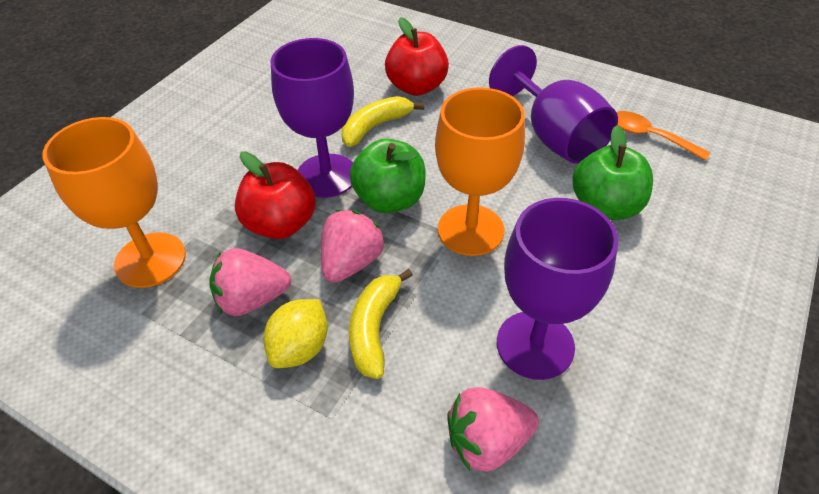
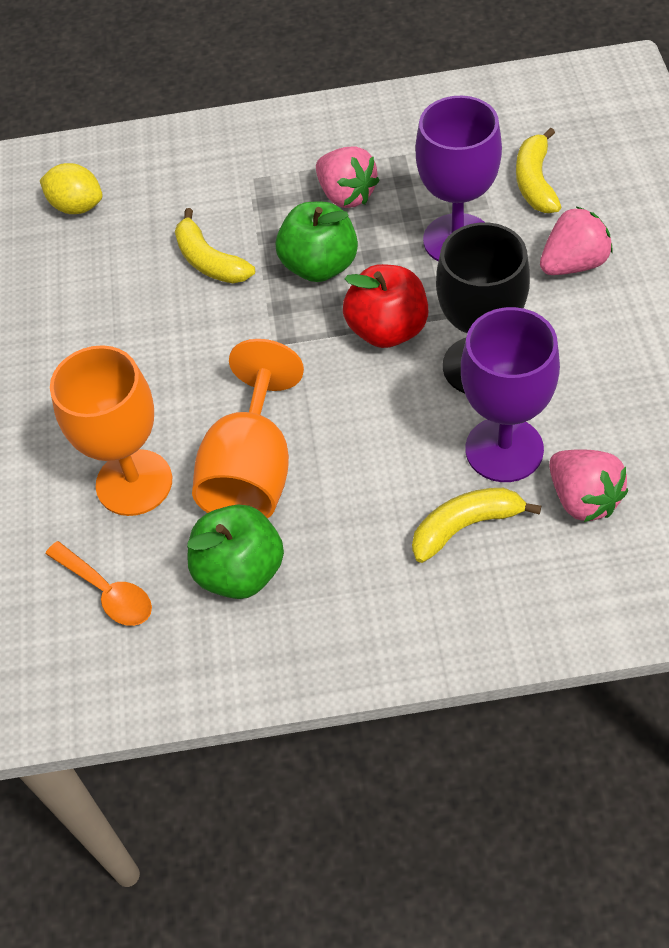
black goblet: 0 -> 1
purple goblet: 3 -> 2
red apple: 2 -> 1
yellow banana: 2 -> 3

